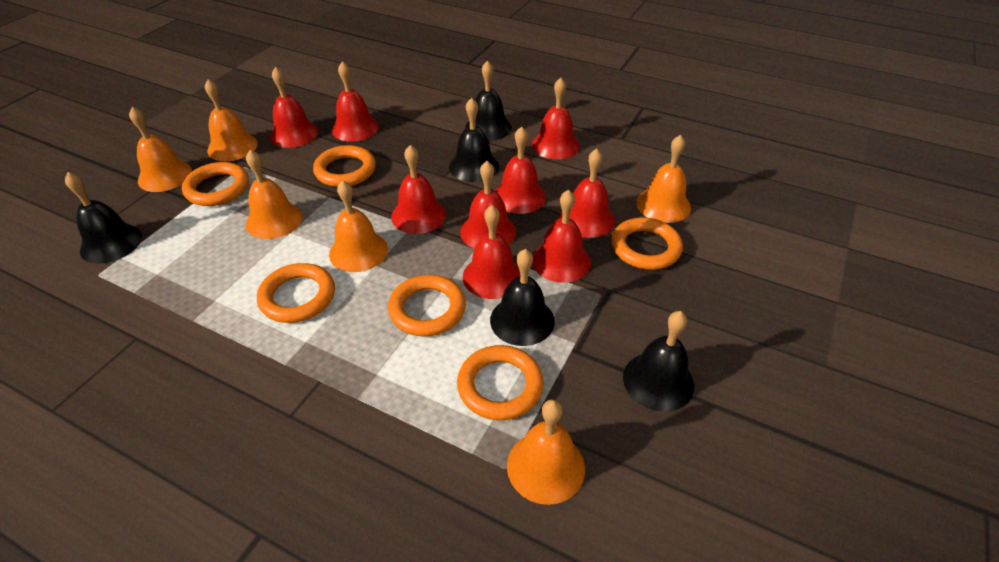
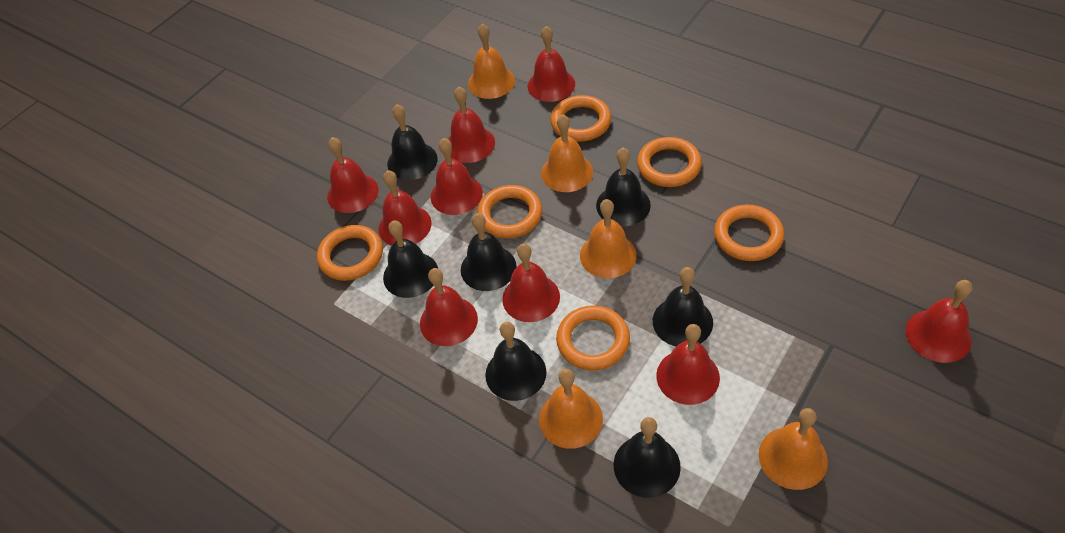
black bell: 5 -> 7
orange bell: 6 -> 5

